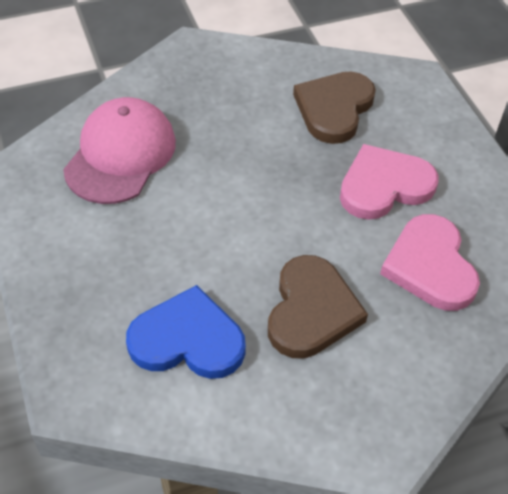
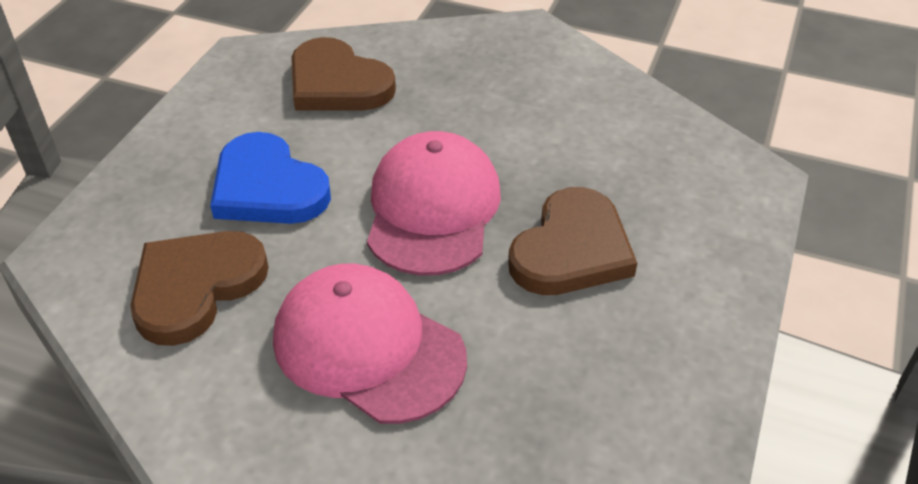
brown heart: 2 -> 3
pink cap: 1 -> 2
pink heart: 2 -> 0

